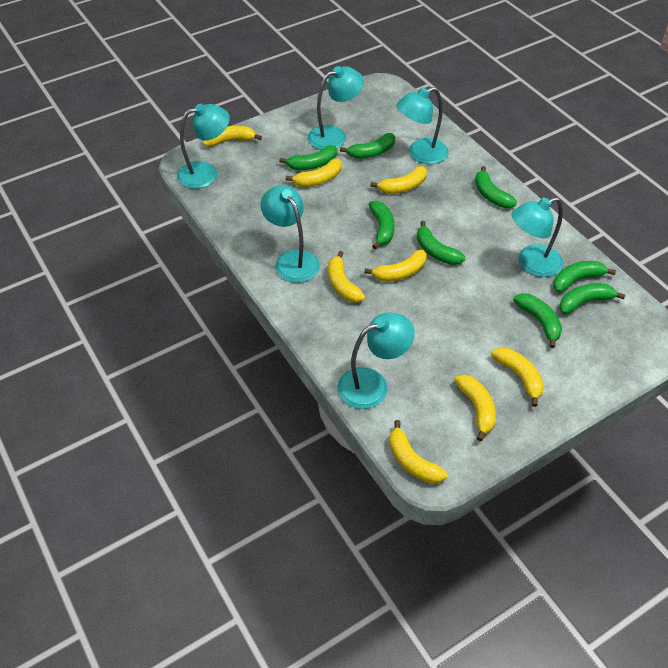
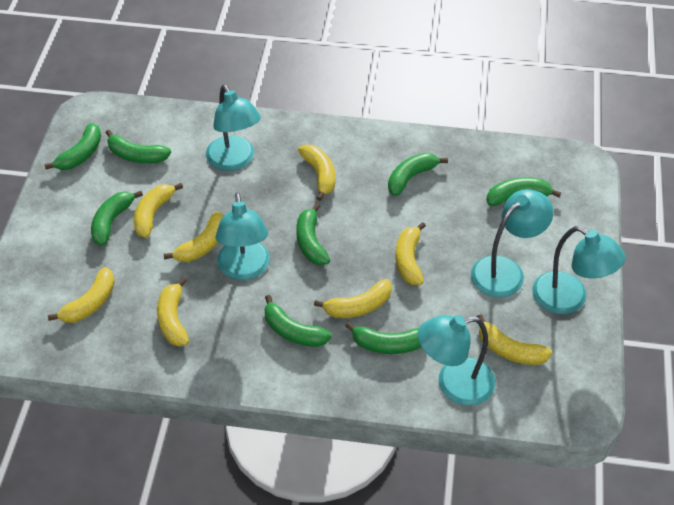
turquoise lamp: 6 -> 5

